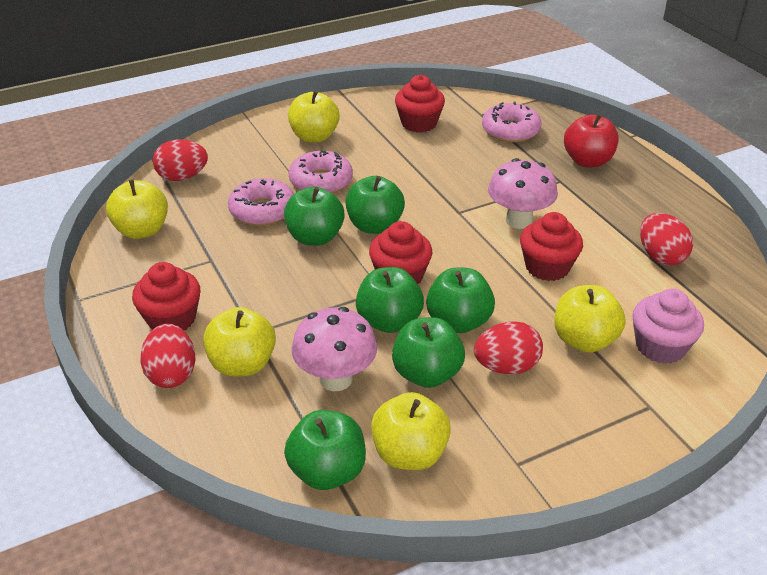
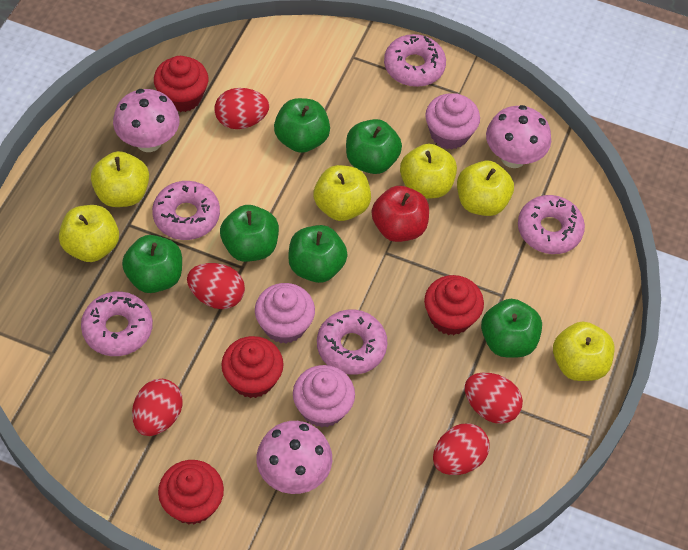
pink cupcake: 1 -> 3
pink donut: 3 -> 5
pink mushroom: 2 -> 3
red egg: 4 -> 5
yellow apple: 5 -> 6

